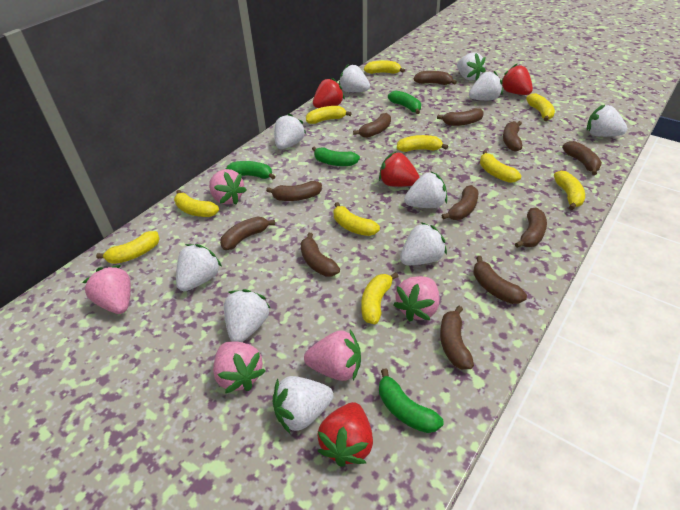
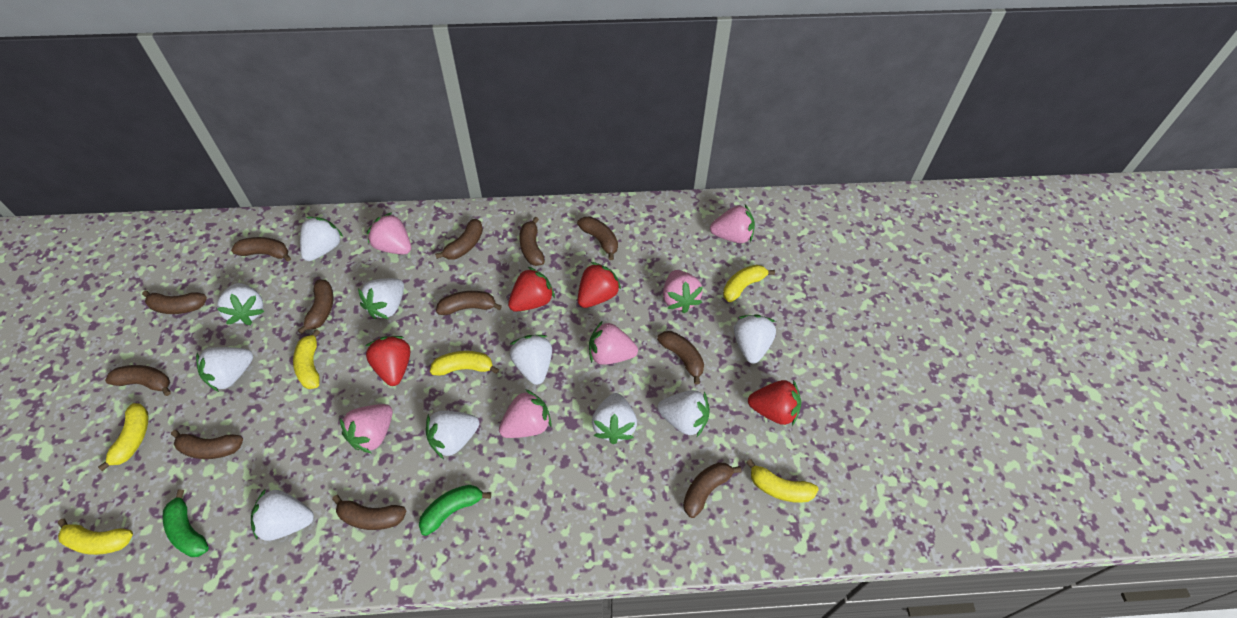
green banana: 4 -> 2
pink strawberry: 5 -> 6
yellow banana: 10 -> 6

